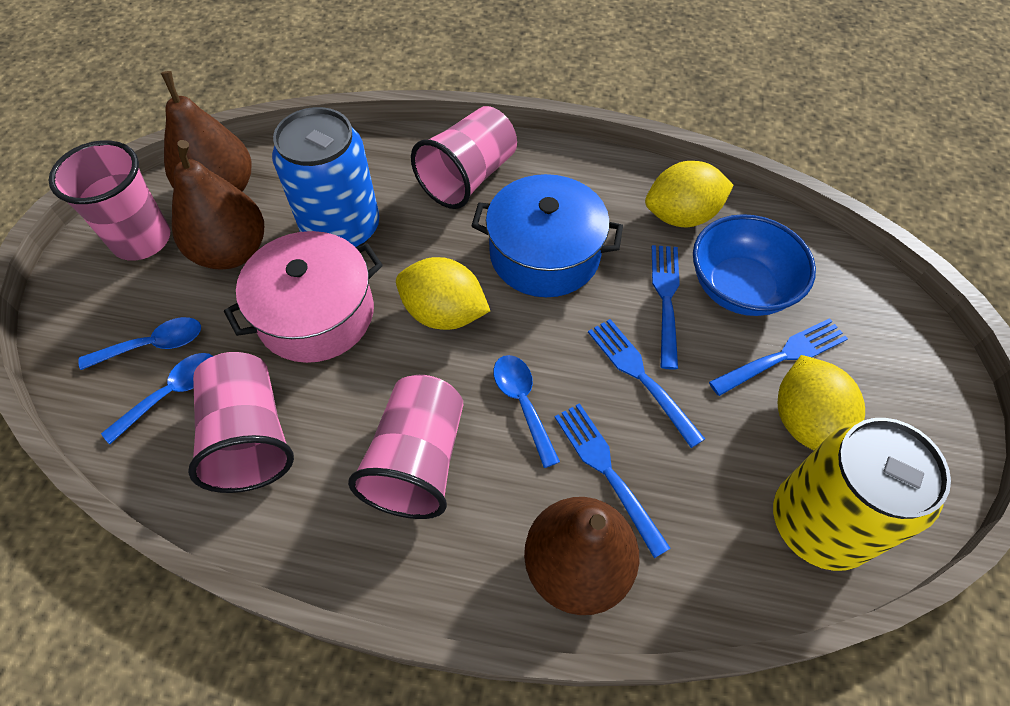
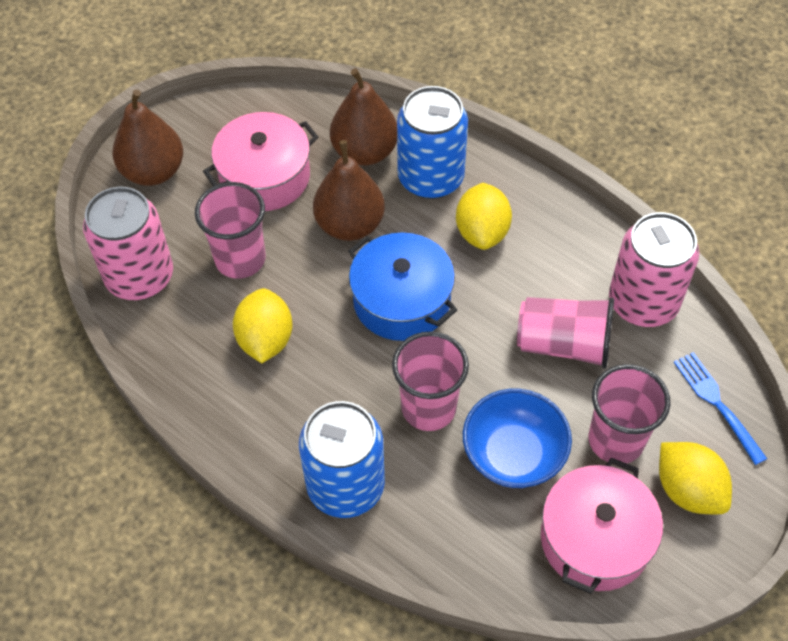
blue can: 1 -> 2
blue fork: 4 -> 1
blue spoon: 3 -> 0
pink can: 0 -> 2
pink pot: 1 -> 2
yellow can: 1 -> 0

